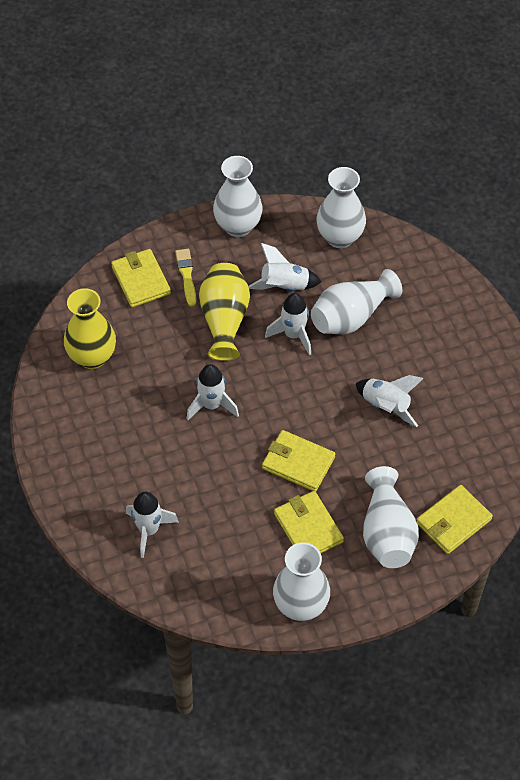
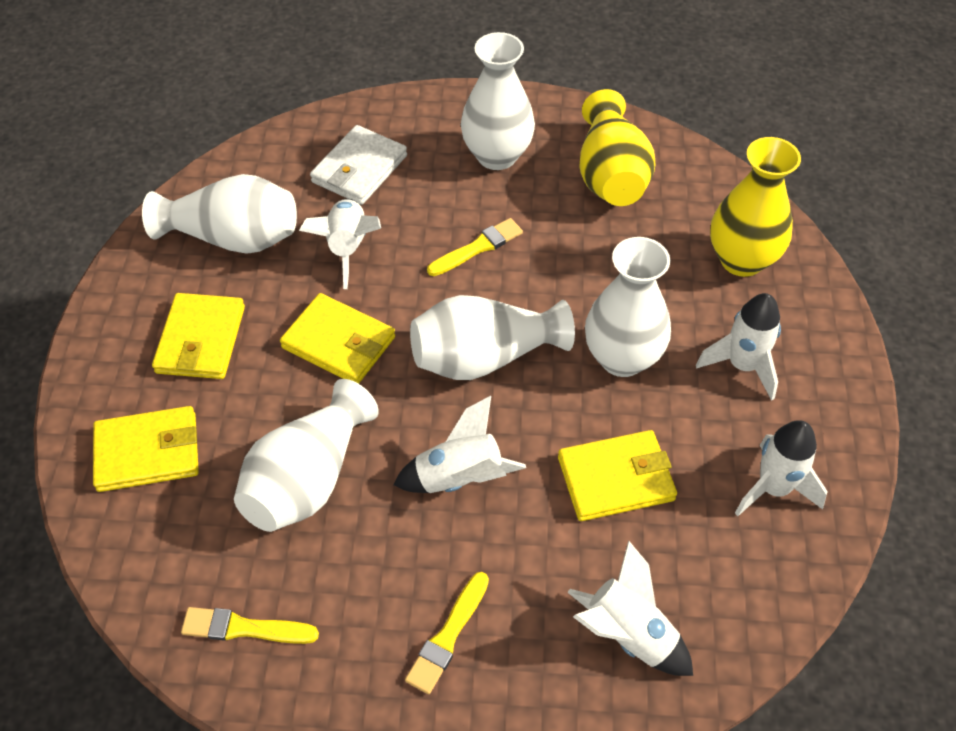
white wallet: 0 -> 1
yellow brush: 1 -> 3

